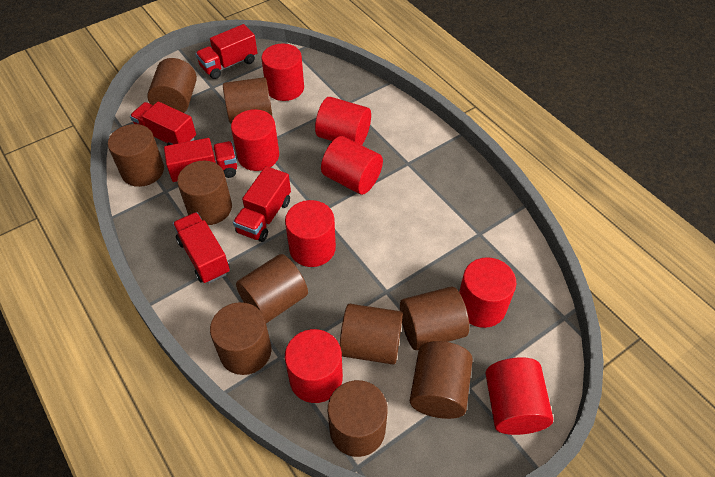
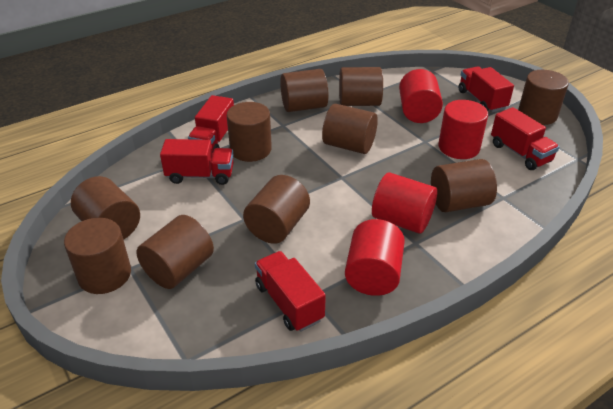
red cylinder: 8 -> 4

